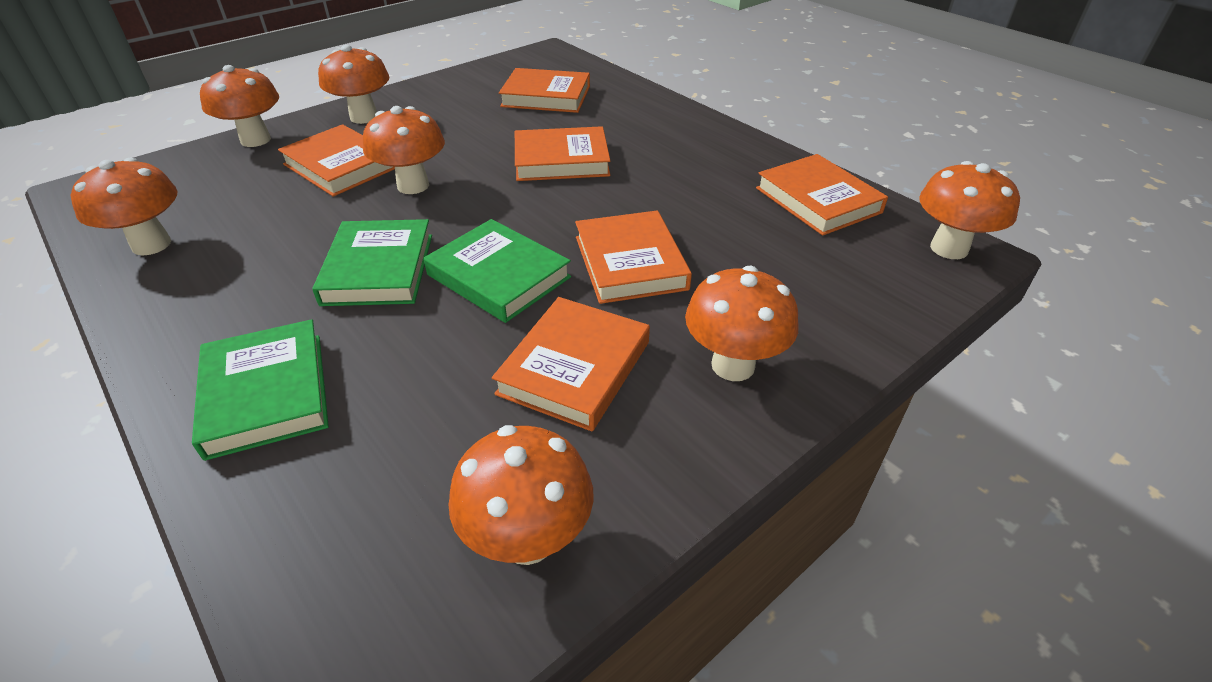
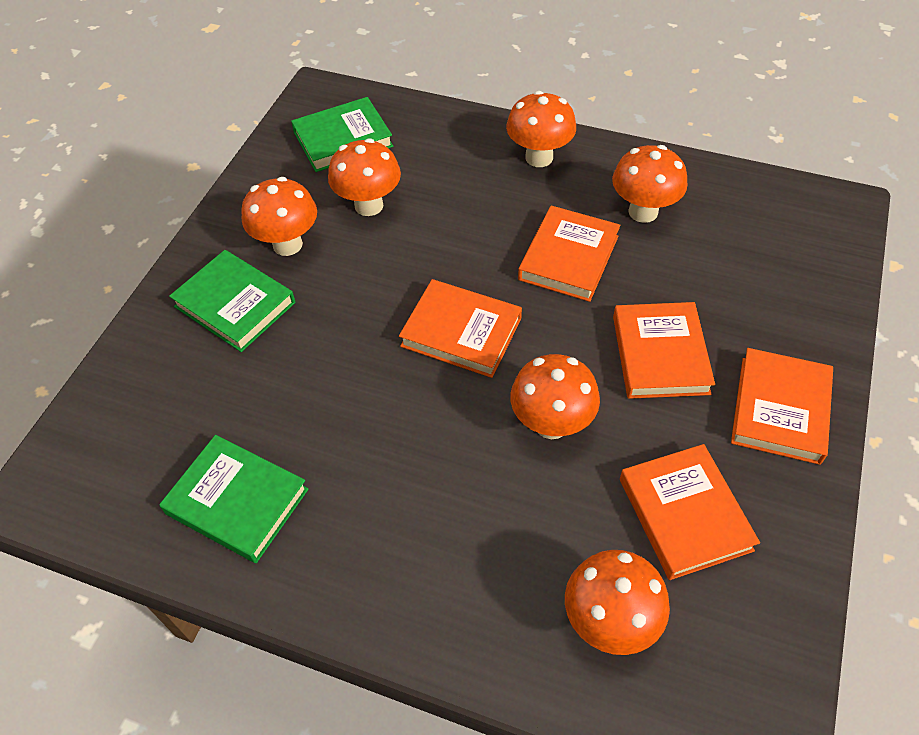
orange book: 6 -> 5
orange mushroom: 7 -> 6

